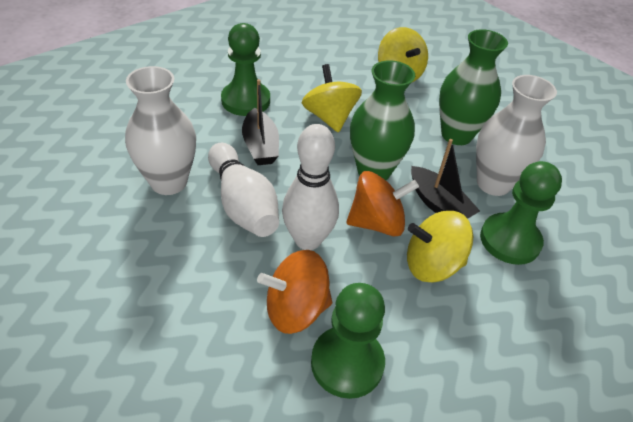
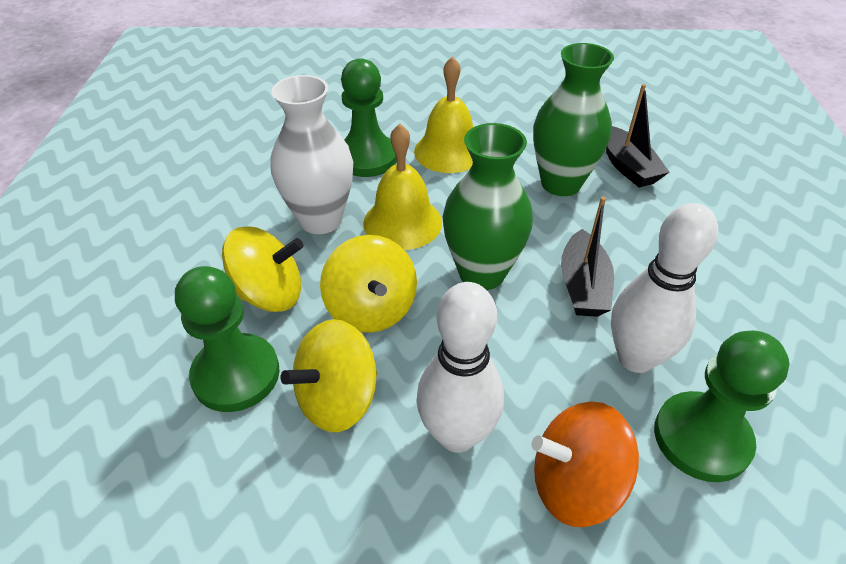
orange spinning top: 2 -> 1
white vase: 2 -> 1
yellow bell: 0 -> 2

